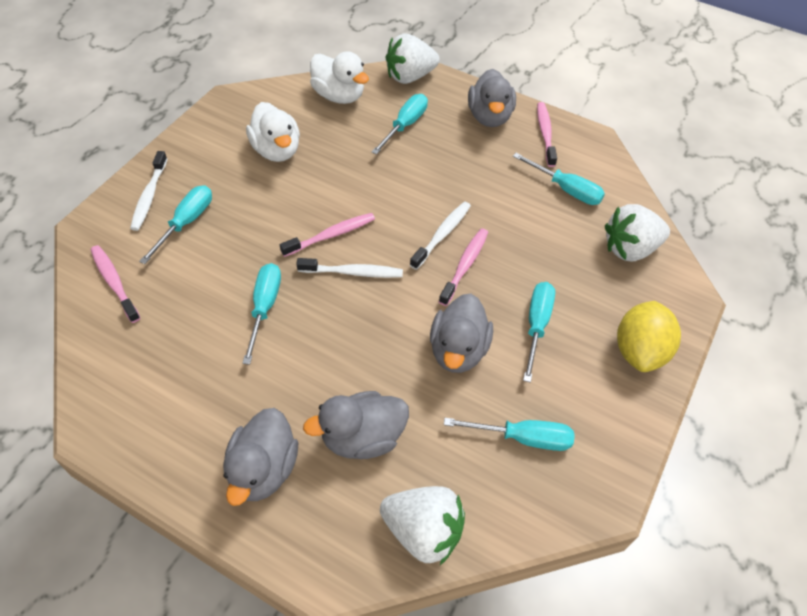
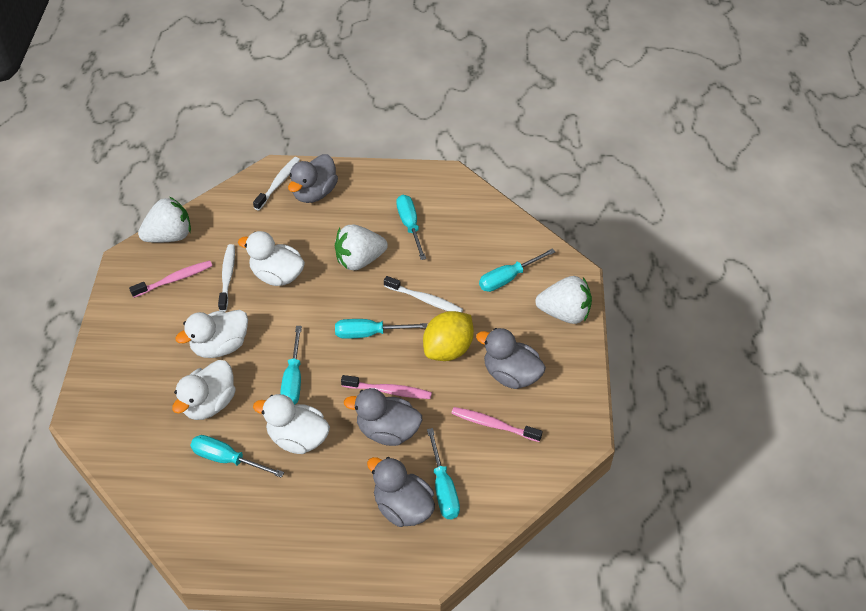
pink toothbrush: 4 -> 3
white duck: 2 -> 4

